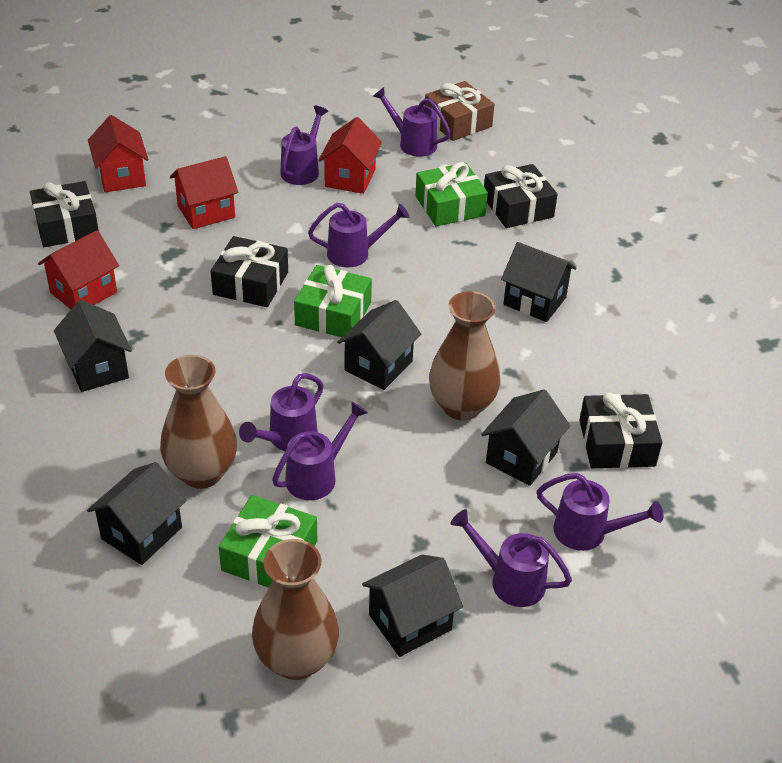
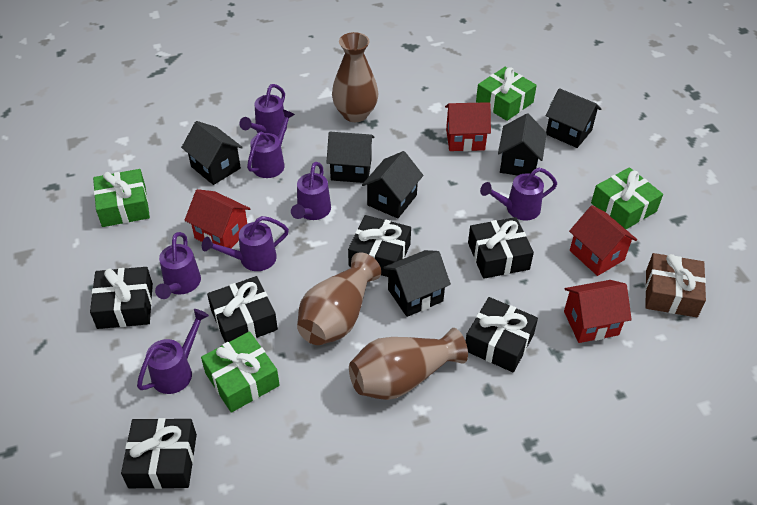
black gift: 4 -> 6
green gift: 3 -> 4

